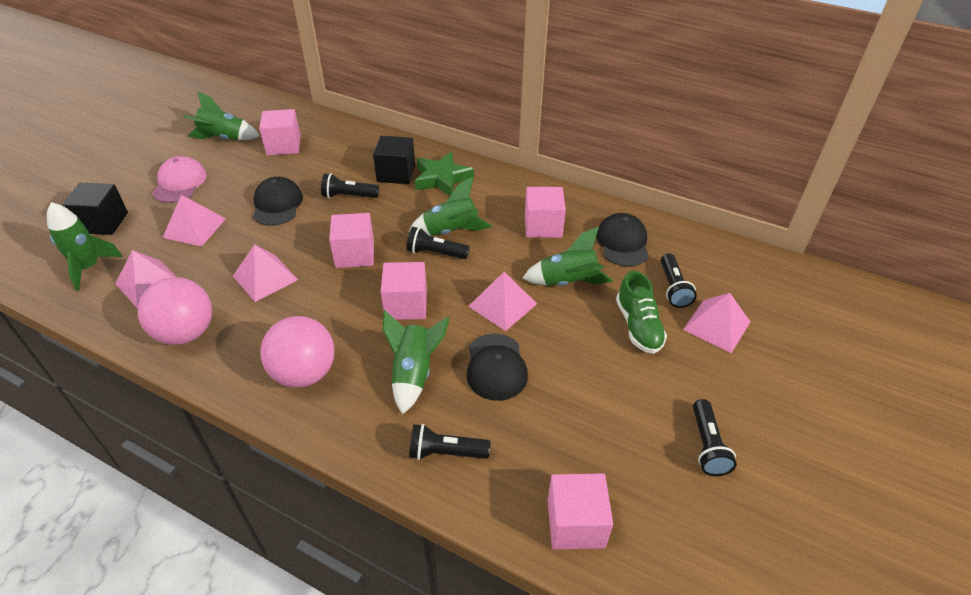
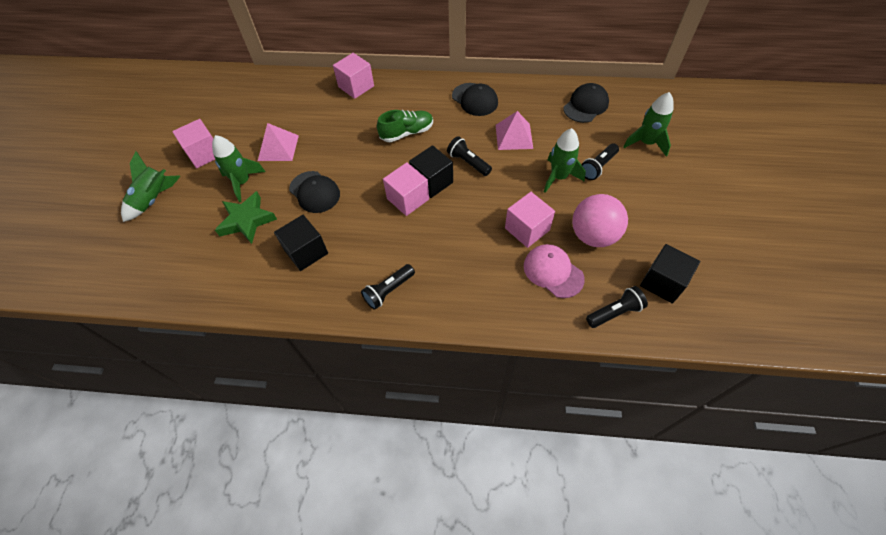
black cube: 2 -> 3
black flashlight: 5 -> 4
green rocket: 5 -> 4
pink ball: 2 -> 1
pink cube: 5 -> 4
pink pyramid: 5 -> 2

